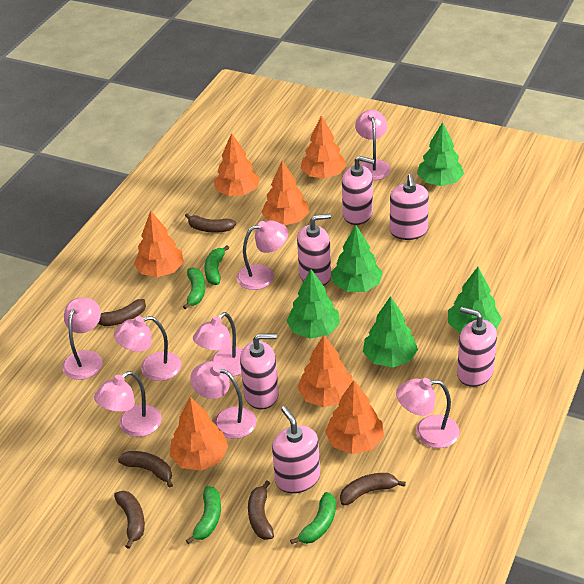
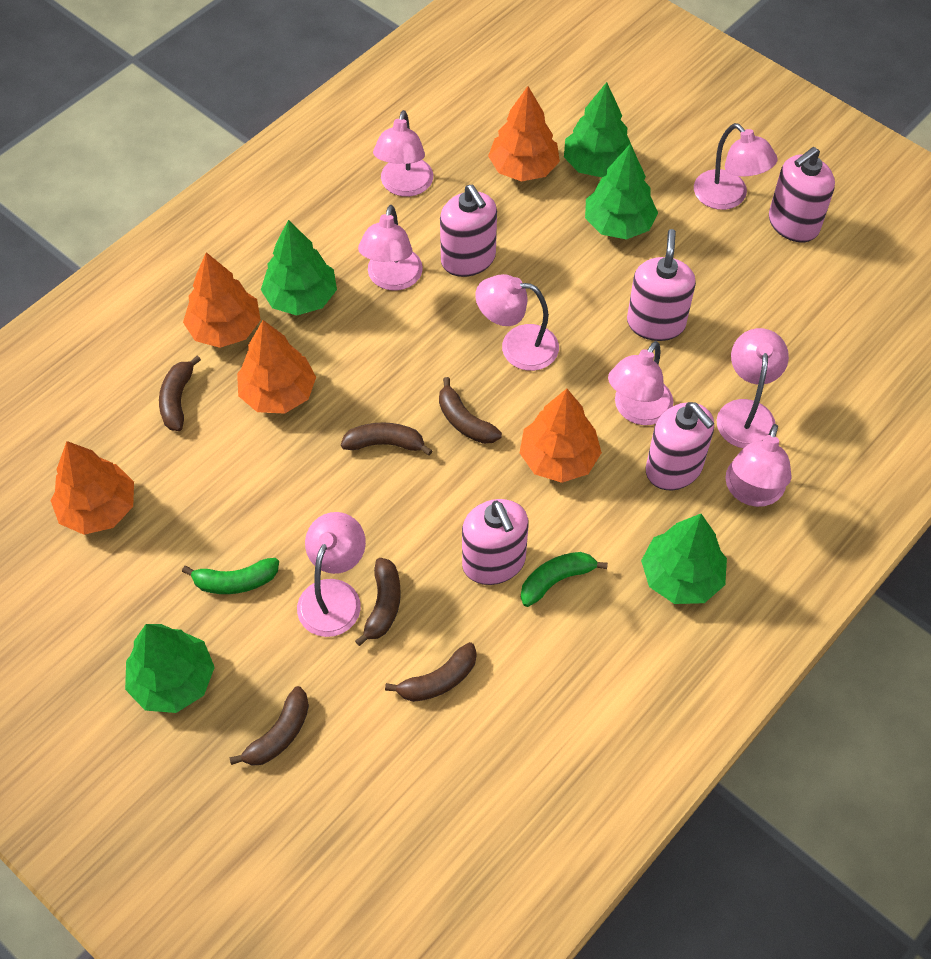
green banana: 4 -> 2
orange tree: 7 -> 5
pink soap dispenser: 6 -> 5

